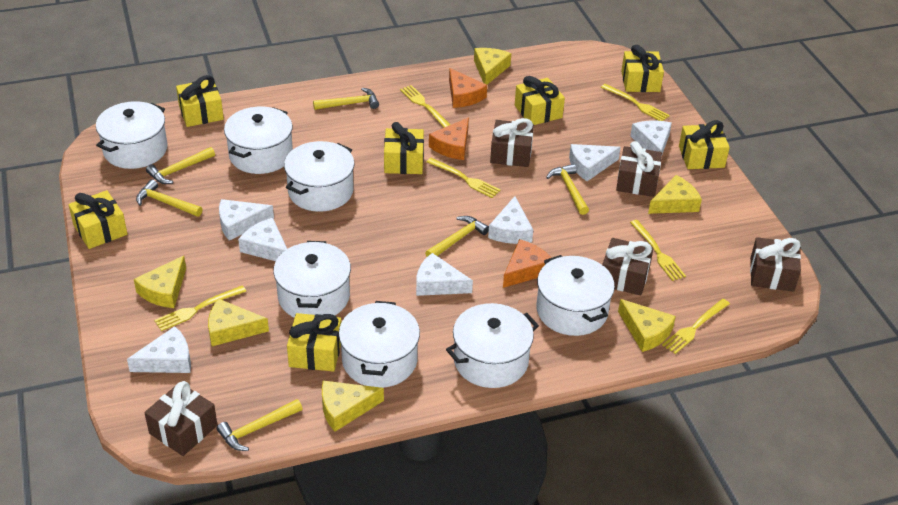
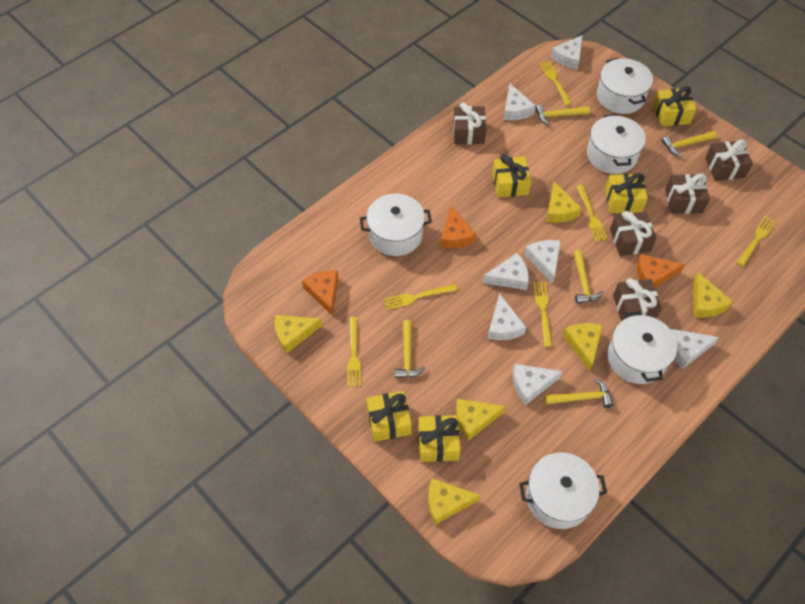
white pot: 7 -> 5
yellow gift: 7 -> 5
yellow hammer: 6 -> 5

